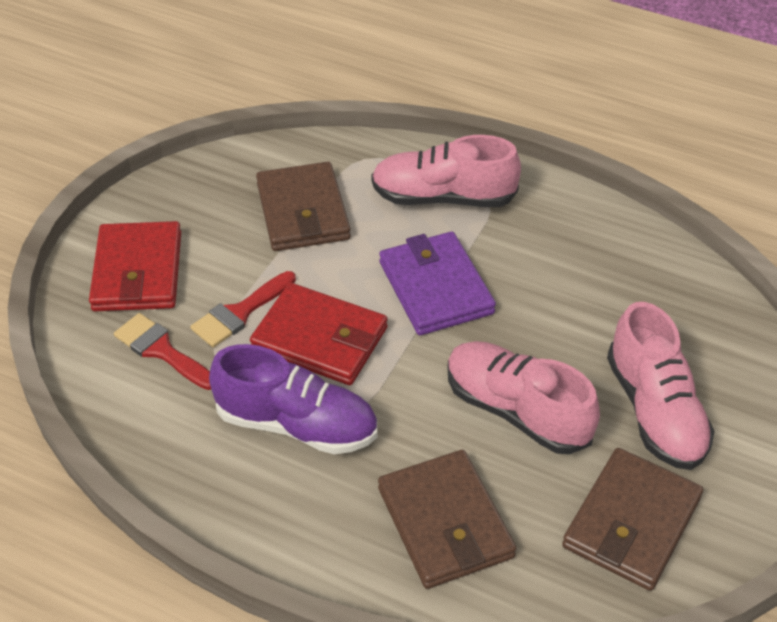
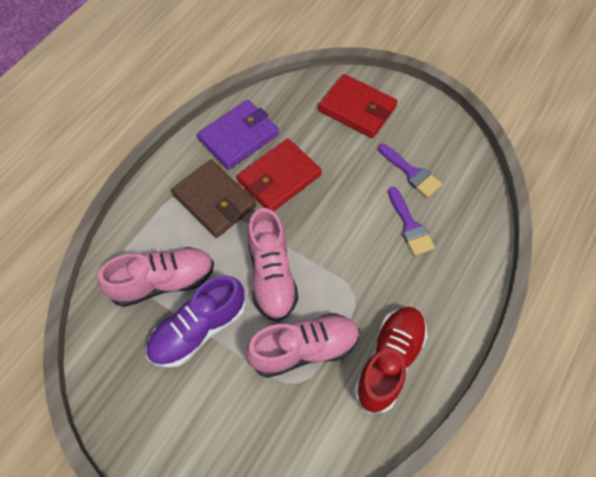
brown wallet: 3 -> 1
purple brush: 0 -> 2
red brush: 2 -> 0
red shoe: 0 -> 1

